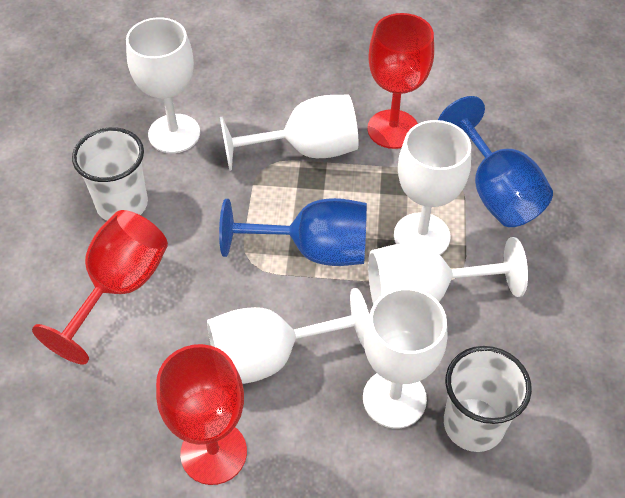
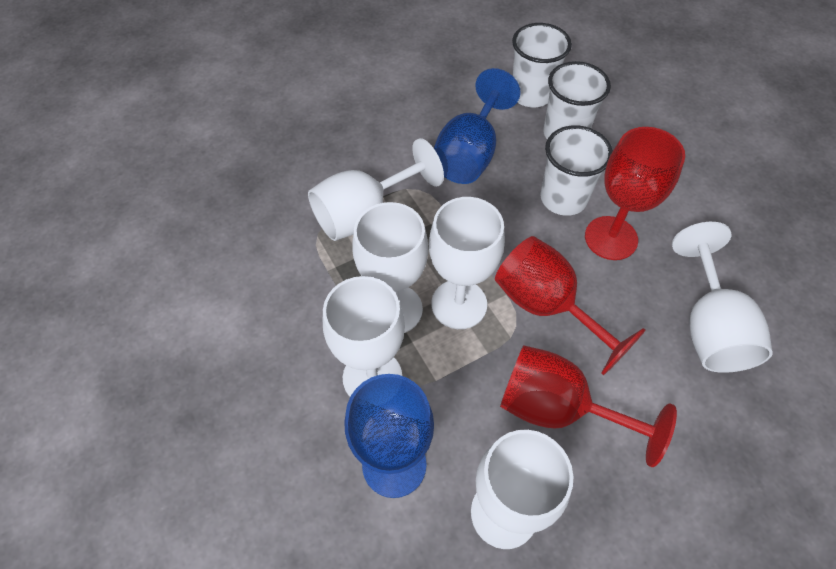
white cup: 2 -> 3

